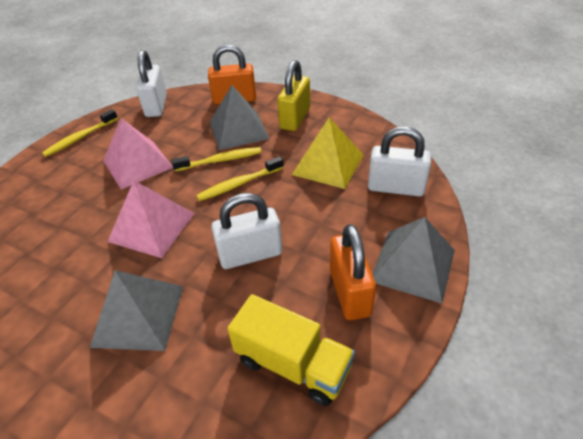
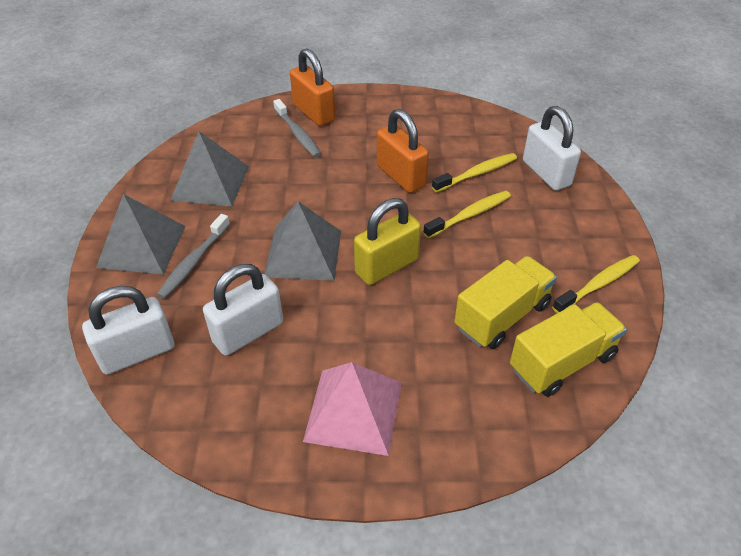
grey toothbrush: 0 -> 2
pink pyramid: 2 -> 1
yellow pyramid: 1 -> 0
yellow truck: 1 -> 2

